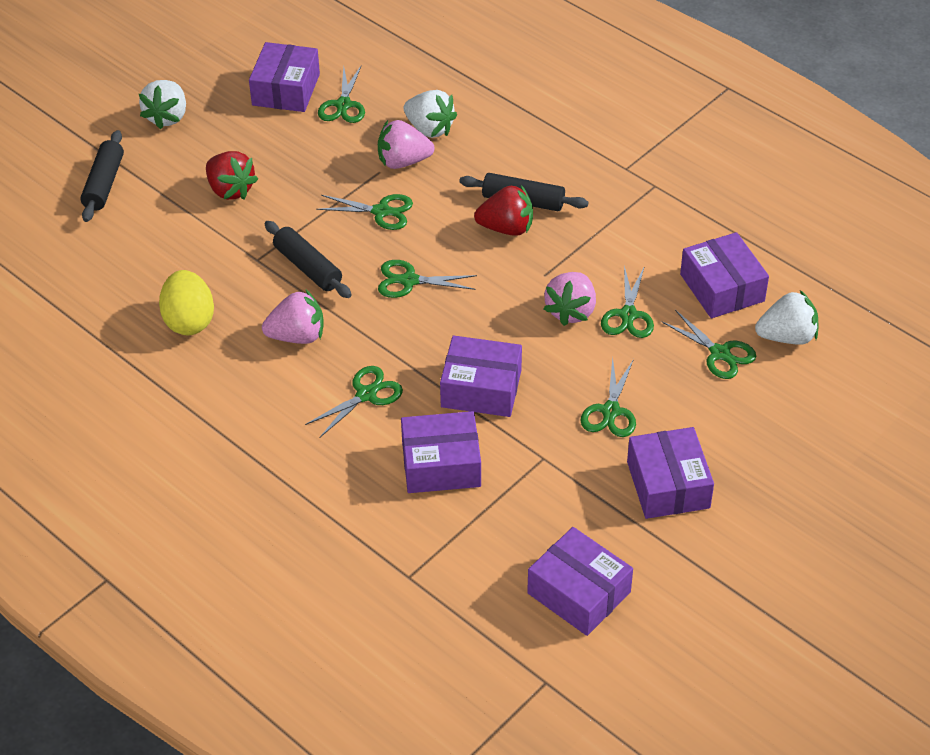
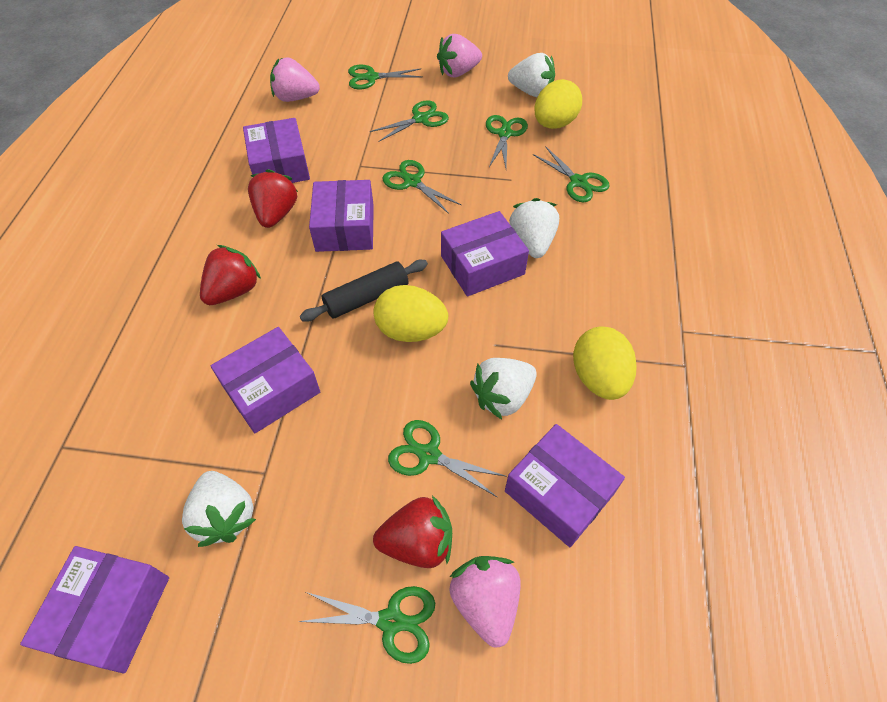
black rolling pin: 3 -> 1
red strawberry: 2 -> 3
white strawberry: 3 -> 4
yellow egg: 1 -> 3

